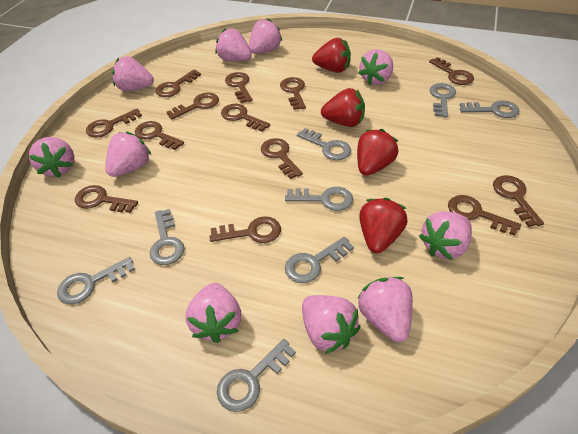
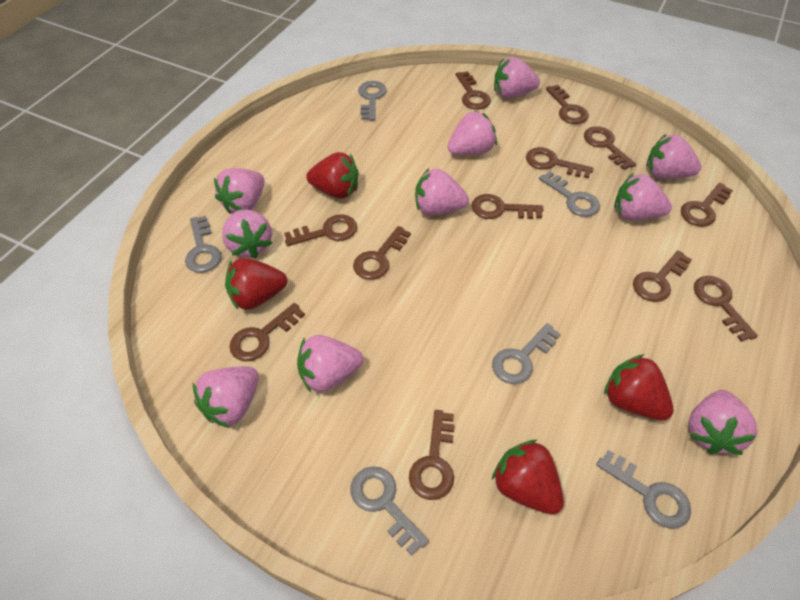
brown key: 13 -> 12
grey key: 8 -> 6

